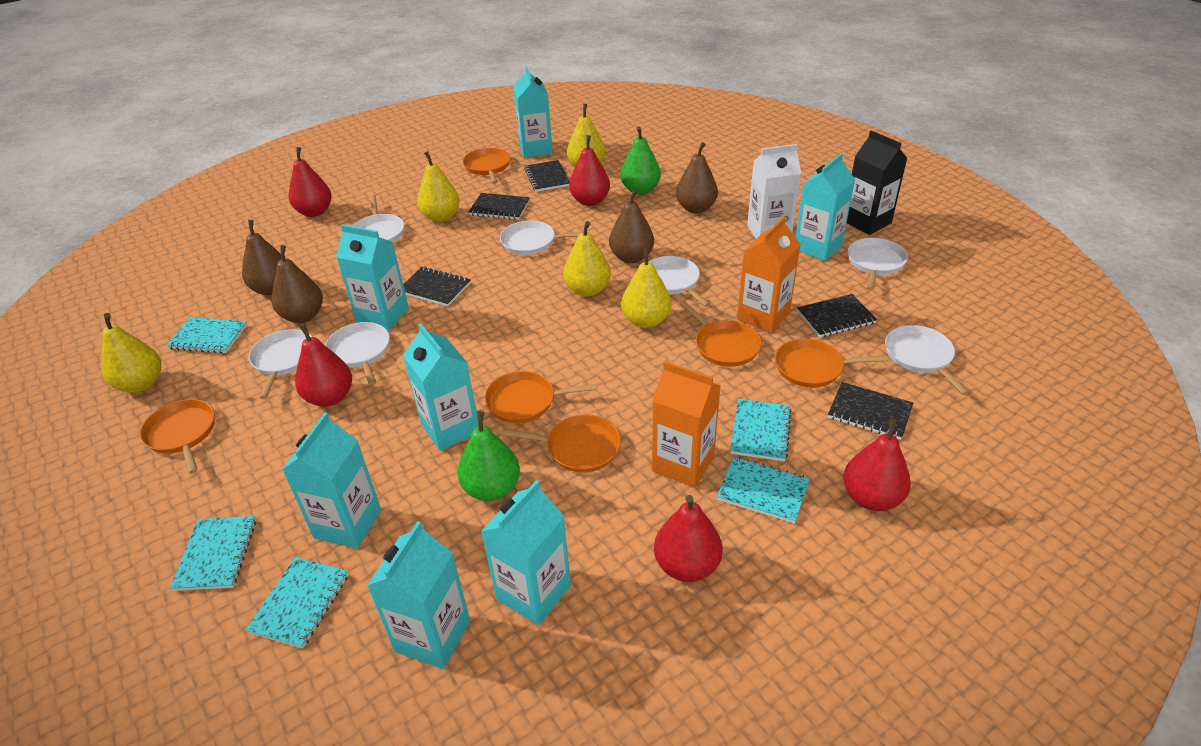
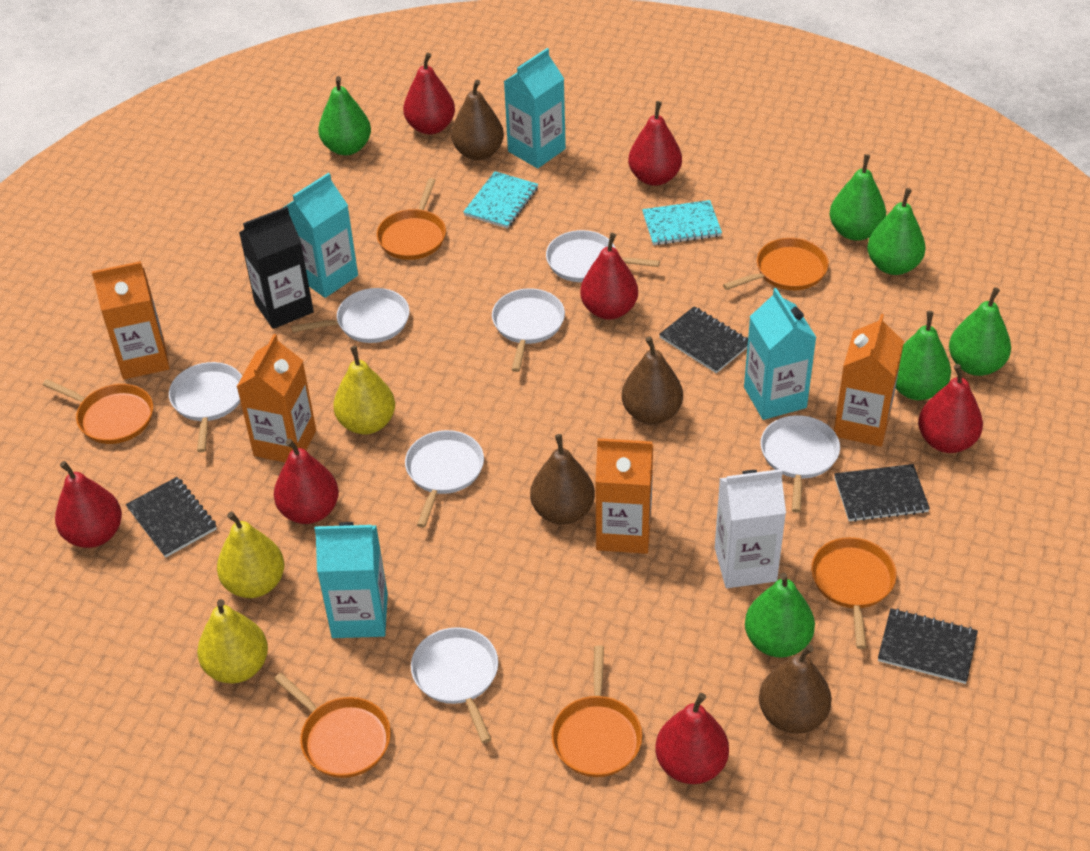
black notebook: 5 -> 4
green pear: 2 -> 6
orange carton: 2 -> 4
red pear: 5 -> 7
turquoise carton: 7 -> 4
turquoise notebook: 5 -> 2
yellow pear: 5 -> 3

